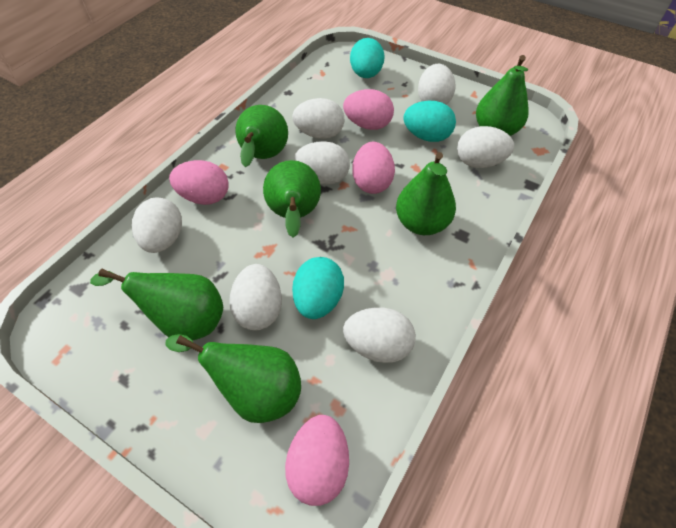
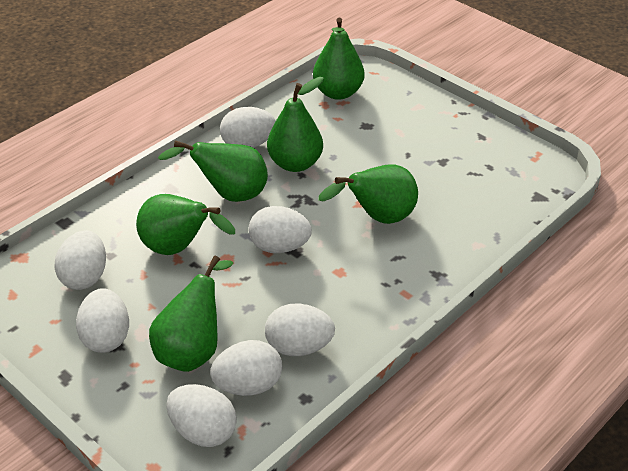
pink egg: 4 -> 0
turquoise egg: 3 -> 0

